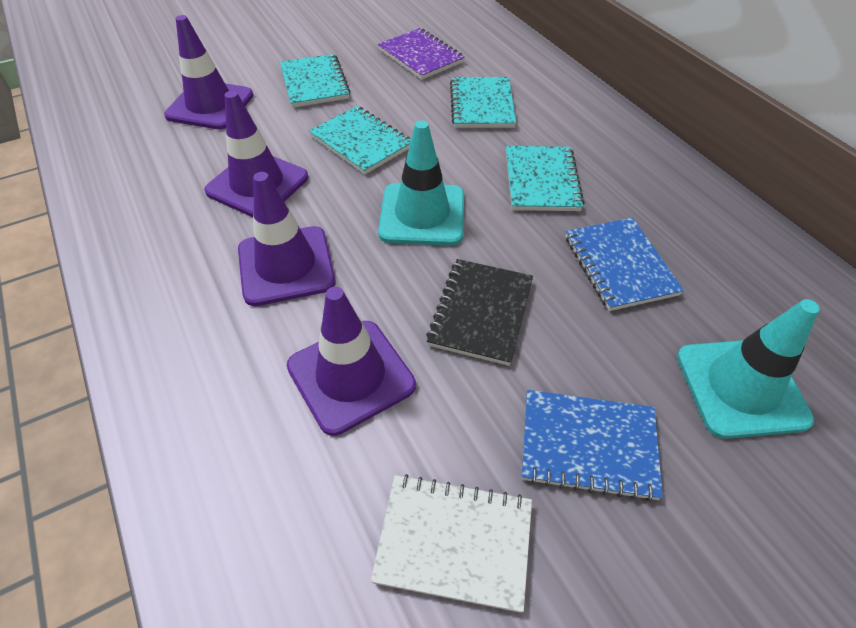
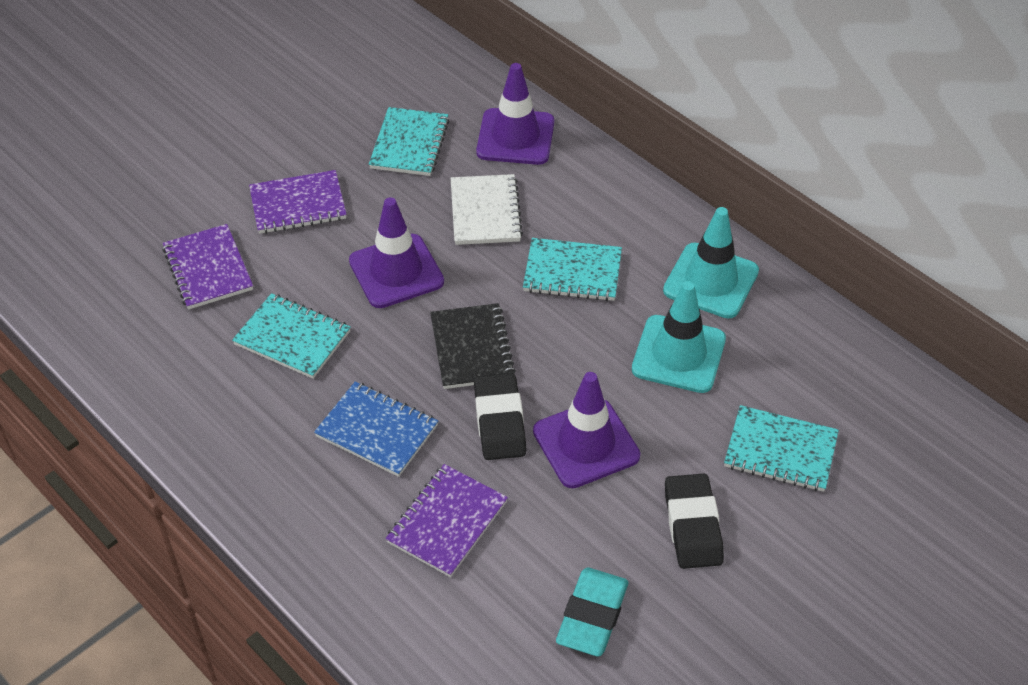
black eraser: 0 -> 2
blue notebook: 2 -> 1
purple notebook: 1 -> 3
purple traffic cone: 4 -> 3
turquoise eraser: 0 -> 1

